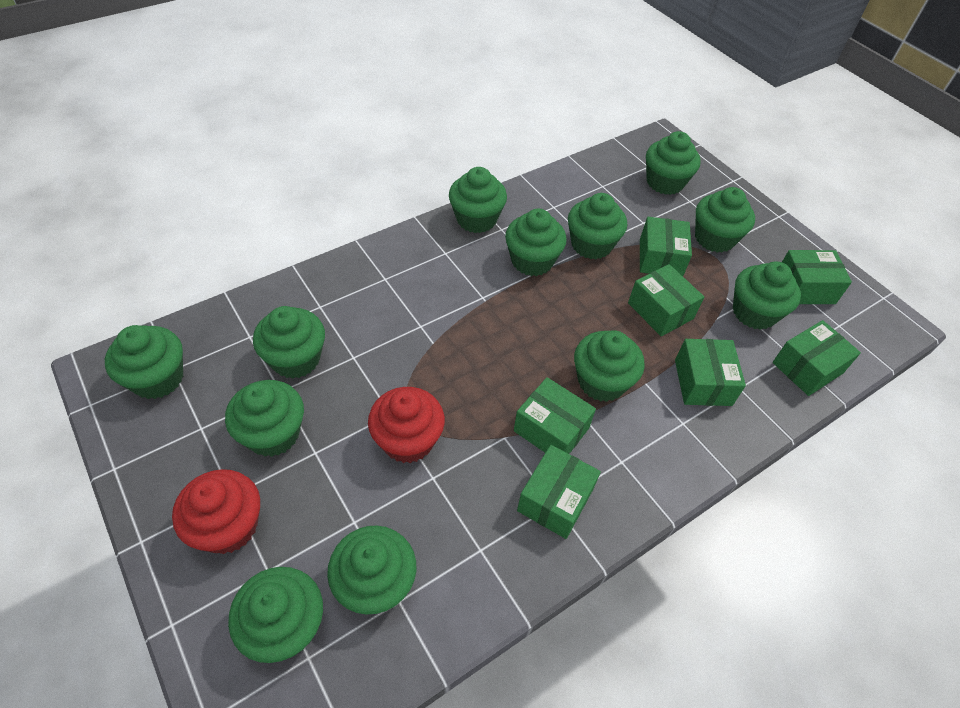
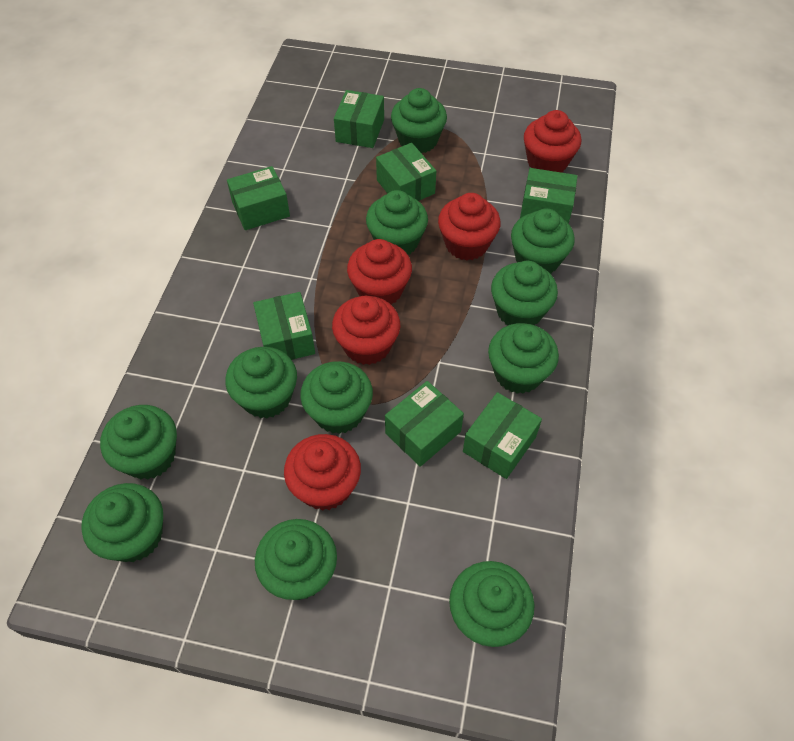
green cupcake: 12 -> 11
red cupcake: 2 -> 5

